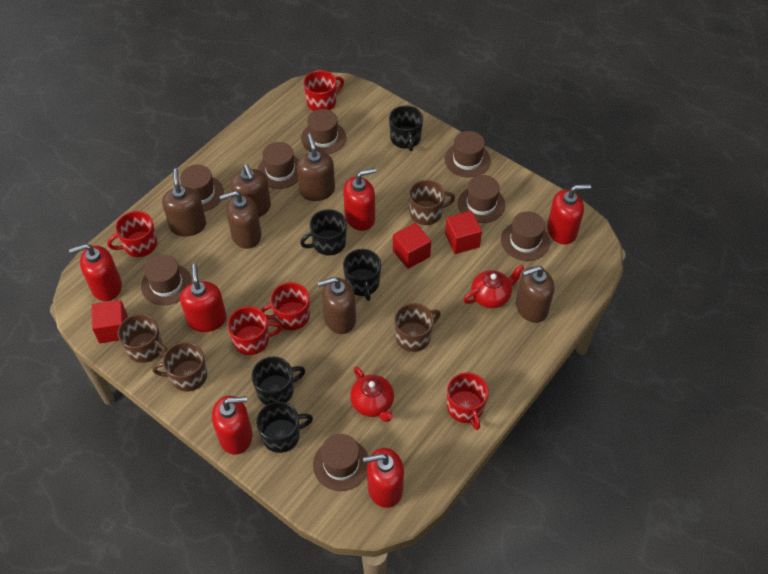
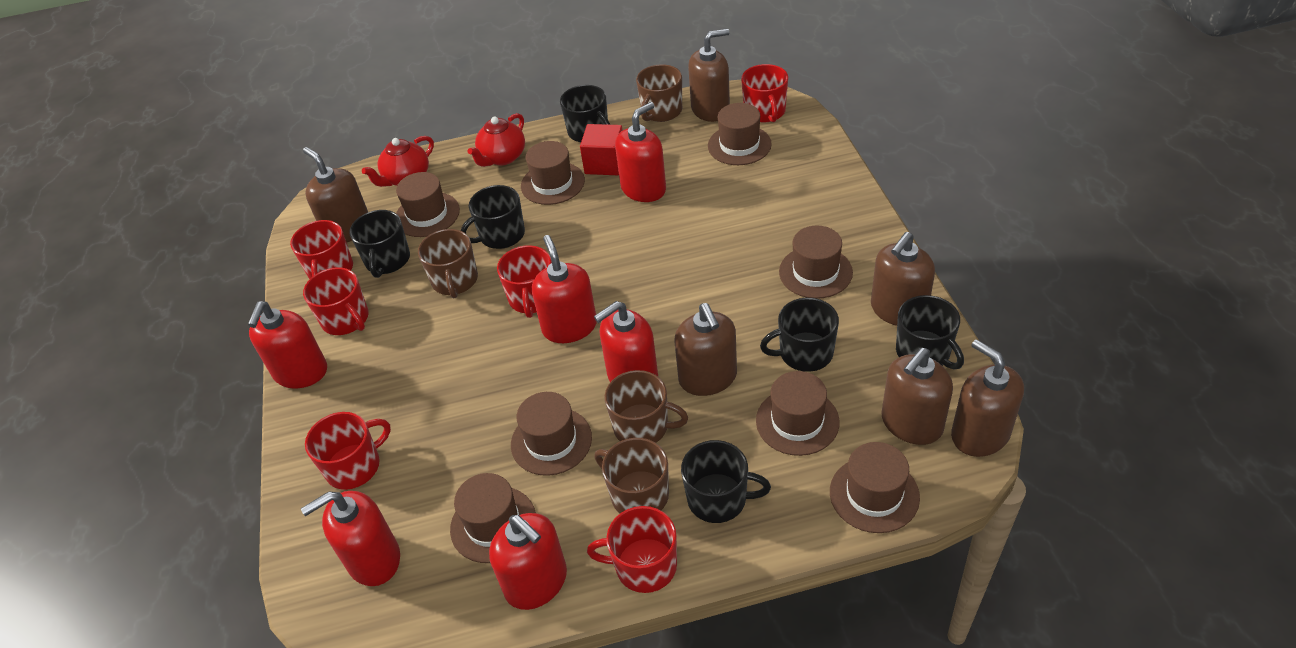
black mug: 5 -> 6
red cube: 3 -> 1
red mug: 5 -> 6

